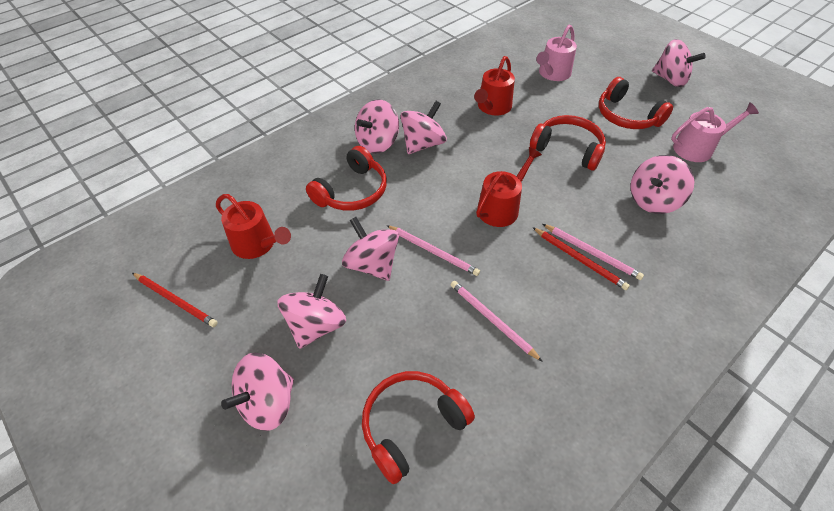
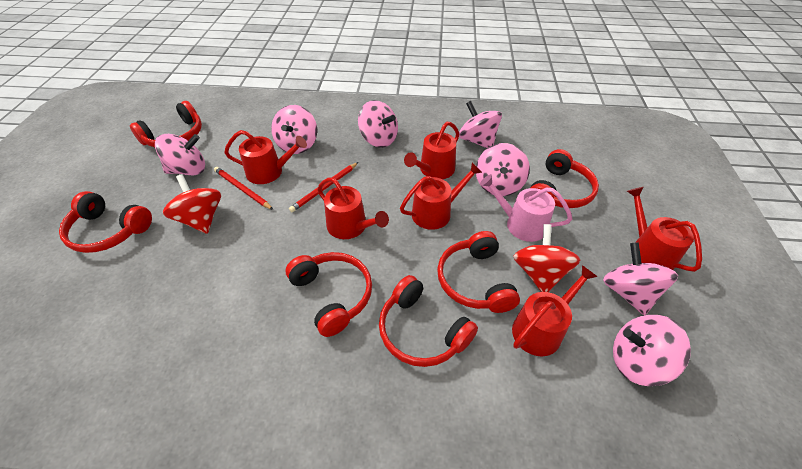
pink pencil: 3 -> 0
pink watering can: 2 -> 1
red headphones: 4 -> 6
red spinning top: 0 -> 2
red watering can: 3 -> 6

